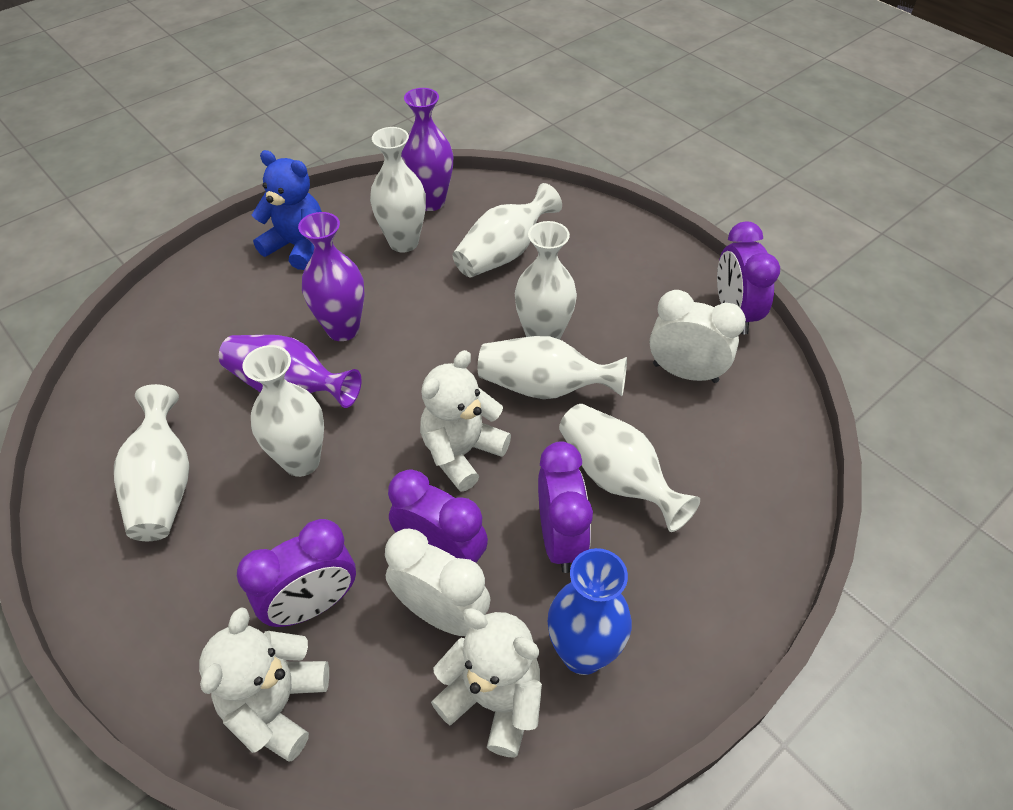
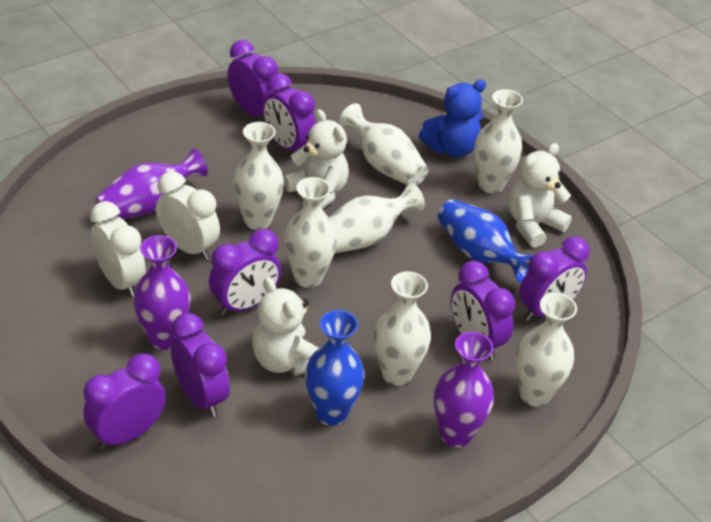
blue vase: 1 -> 2
purple clock: 4 -> 7

